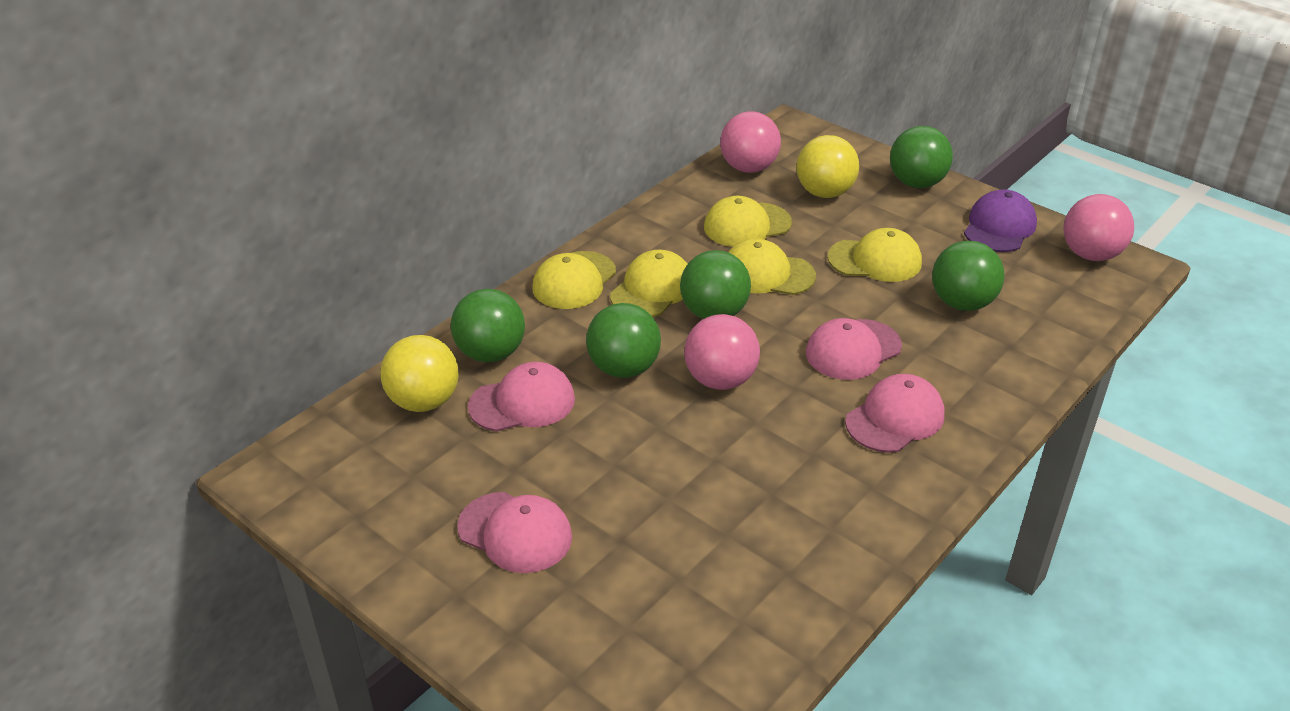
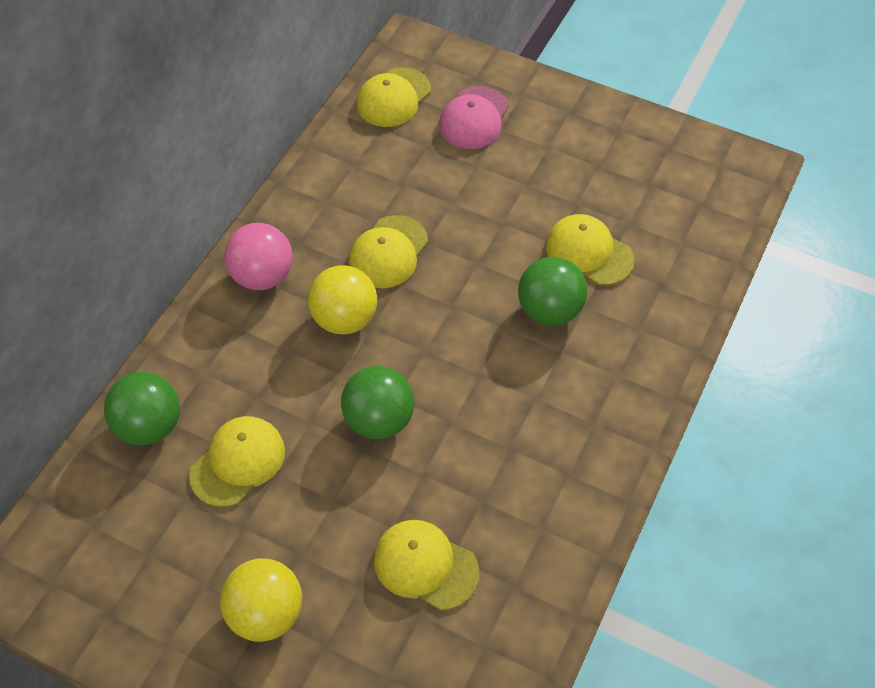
green ball: 5 -> 3
pink ball: 3 -> 1
pink cap: 4 -> 1
purple cap: 1 -> 0

